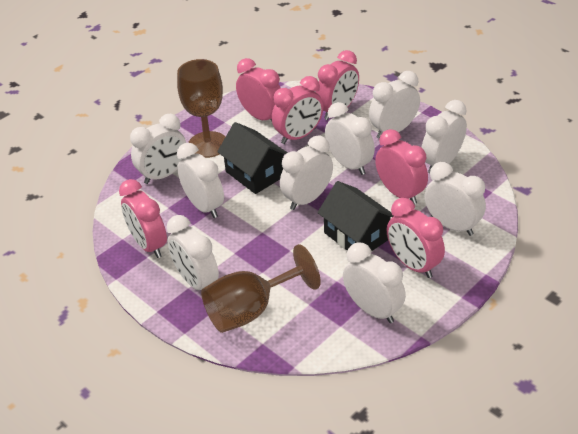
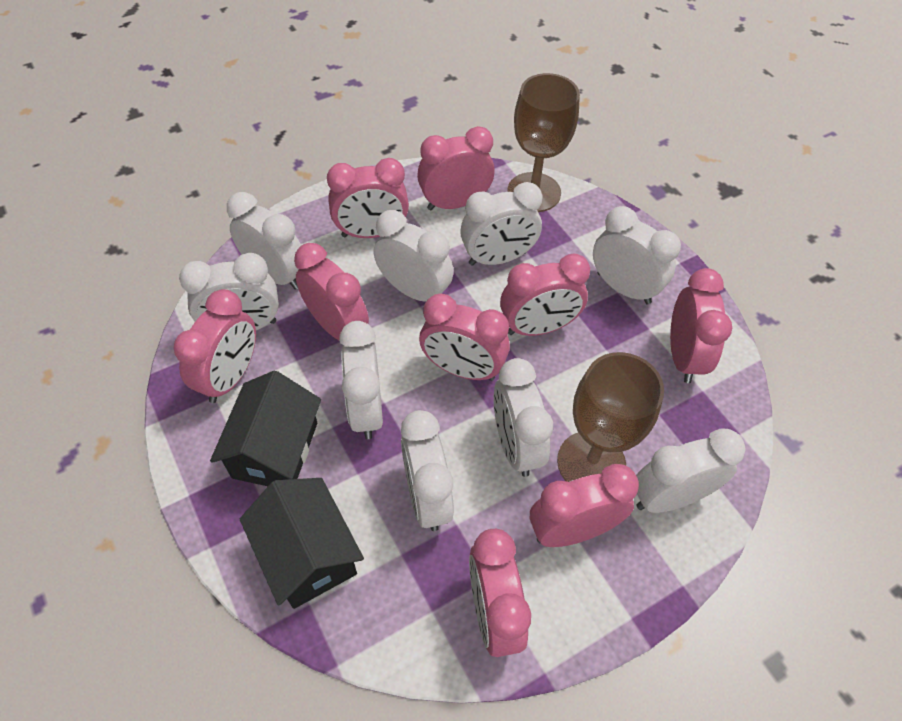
pink clock: 6 -> 9

